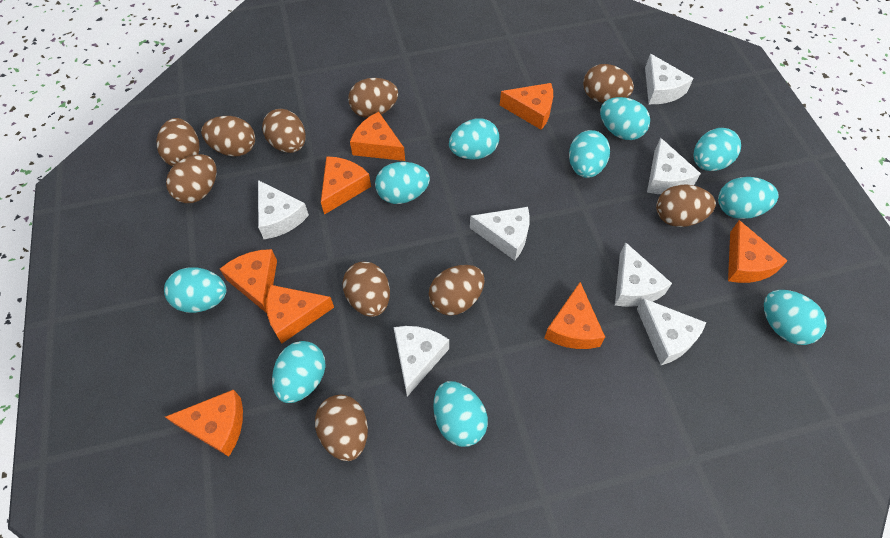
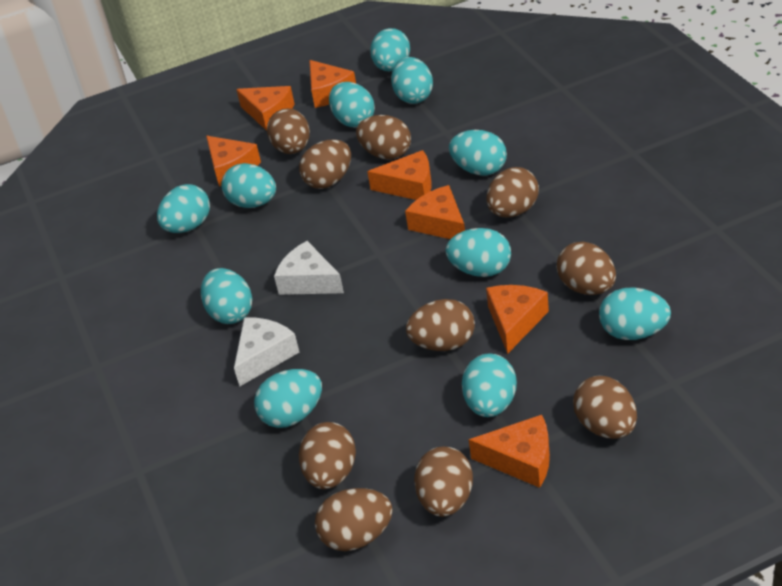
orange cheese: 8 -> 7
turquoise egg: 10 -> 11
white cheese: 7 -> 2

